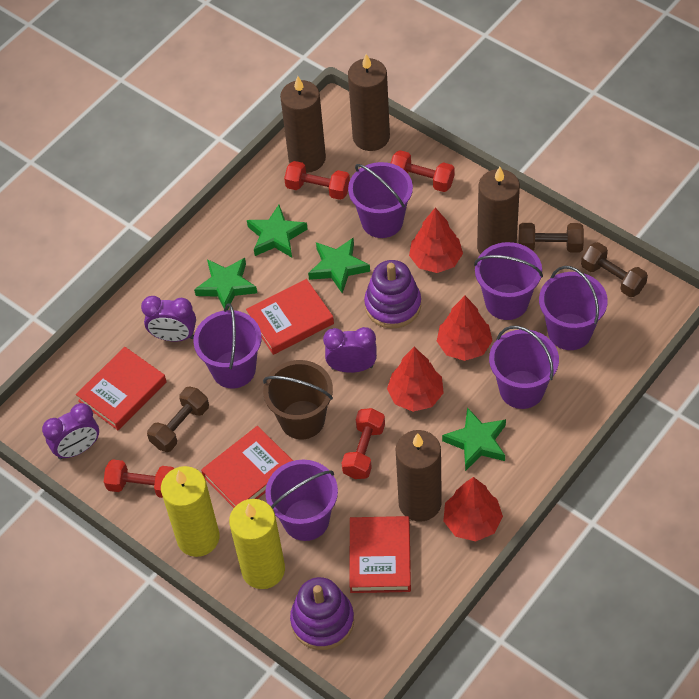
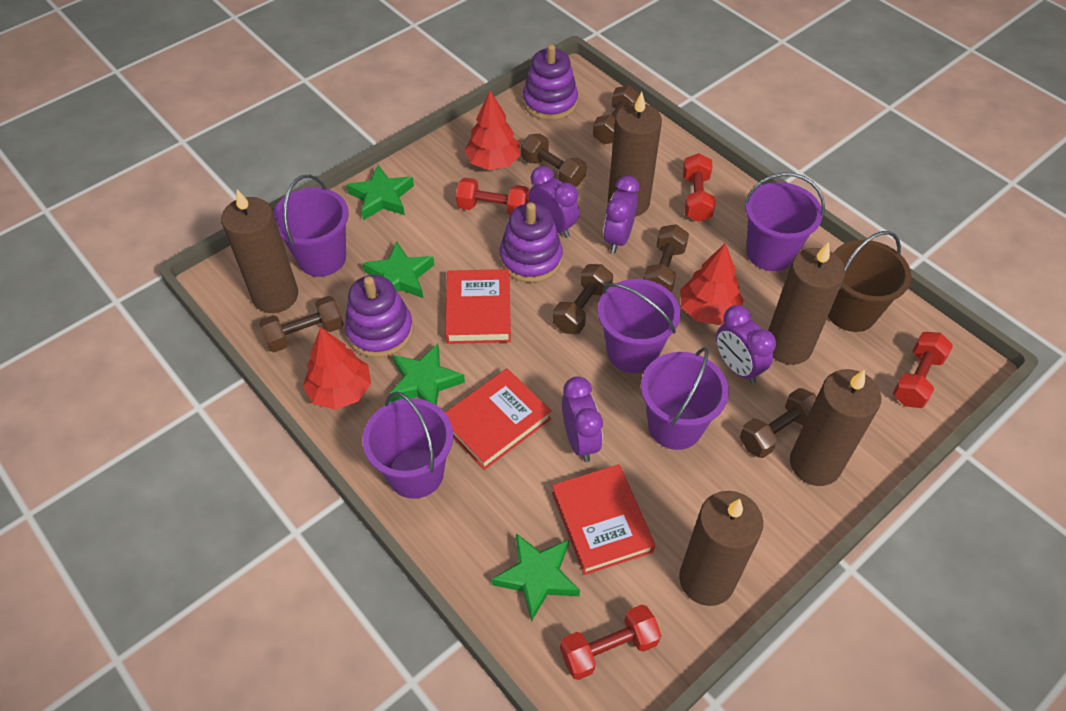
brown candle: 4 -> 5
brown dumbbell: 3 -> 6
purple bucket: 6 -> 5
purple clock: 3 -> 4
purple stacking toy: 2 -> 3
red book: 4 -> 3
red tree: 4 -> 3
yellow candle: 2 -> 0

